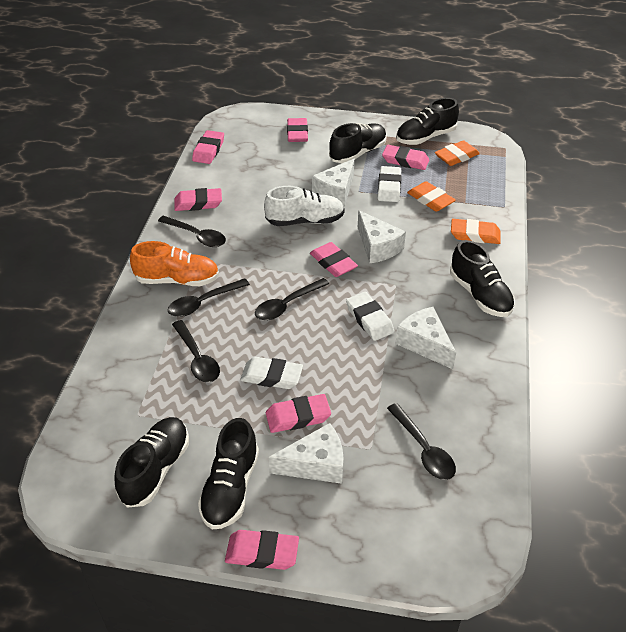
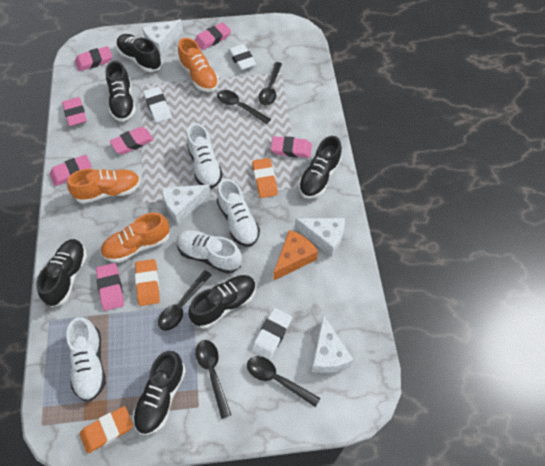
black shoe: 5 -> 6
orange cheese: 0 -> 1
orange shoe: 1 -> 3
white shoe: 1 -> 4

